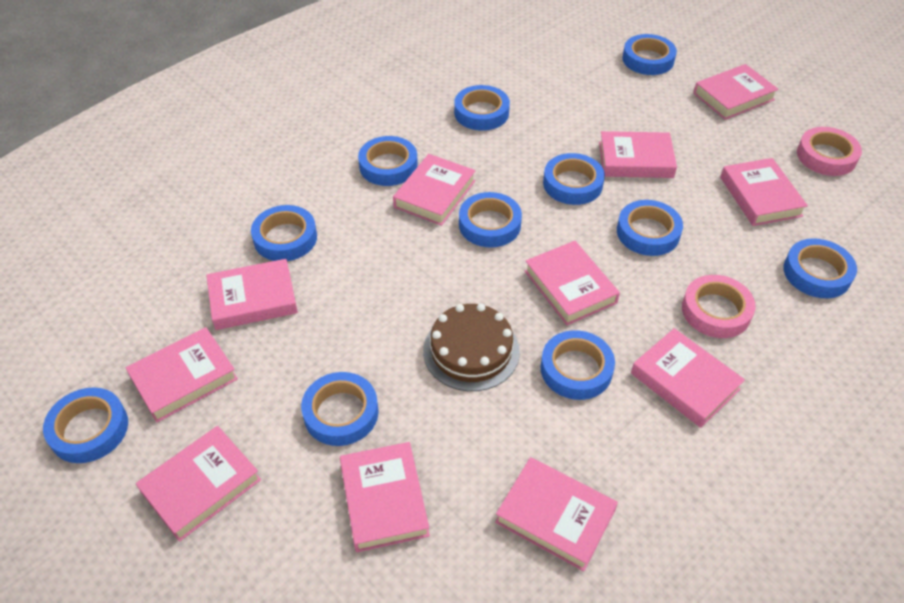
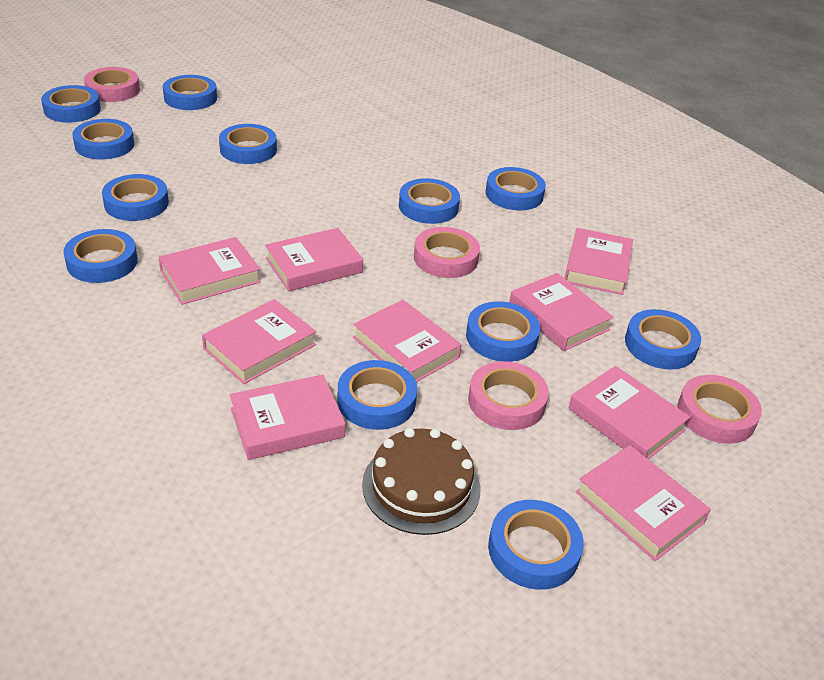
blue tape: 11 -> 12
pink book: 11 -> 9
pink tape: 2 -> 4

